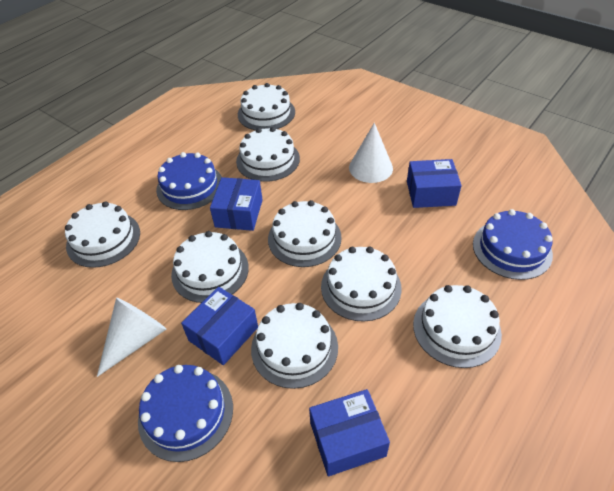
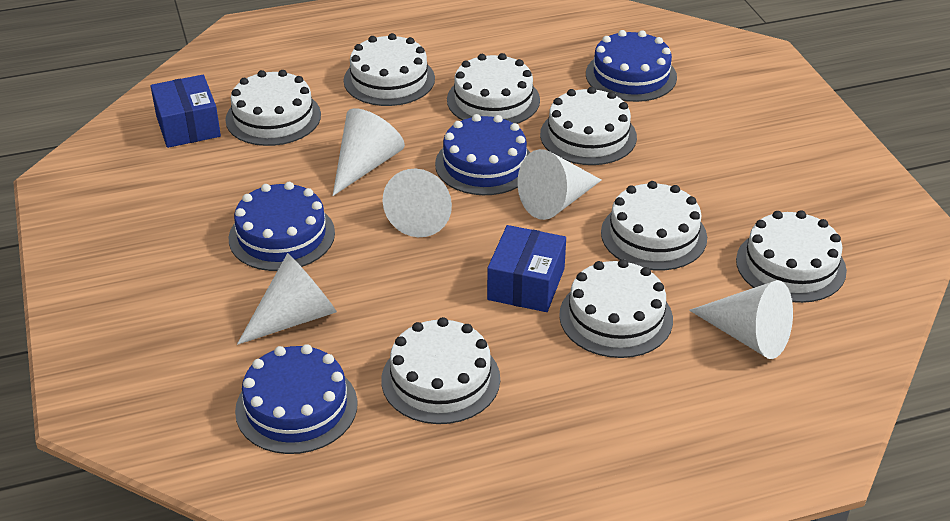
blue box: 4 -> 2
blue cake: 3 -> 4
white cone: 2 -> 5

